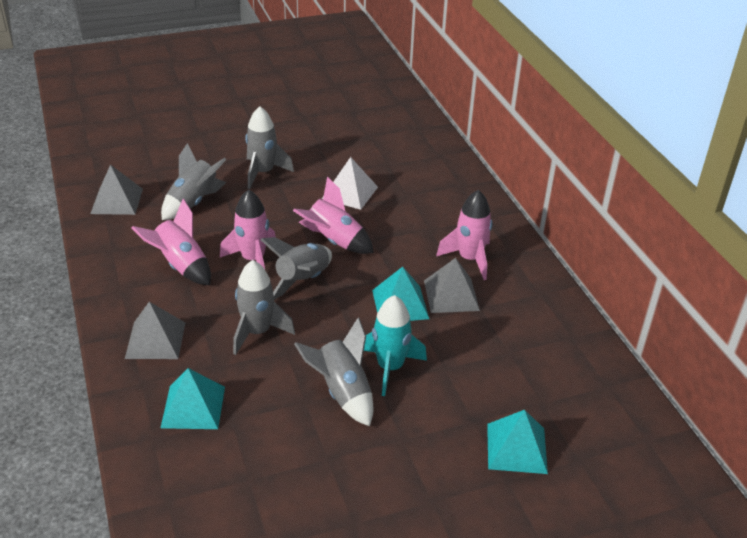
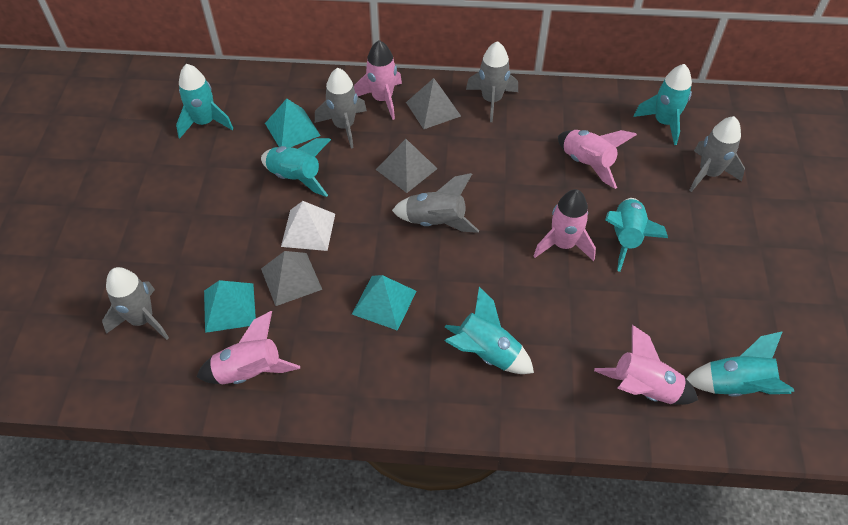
pink rocket: 4 -> 5
turquoise rocket: 1 -> 6

